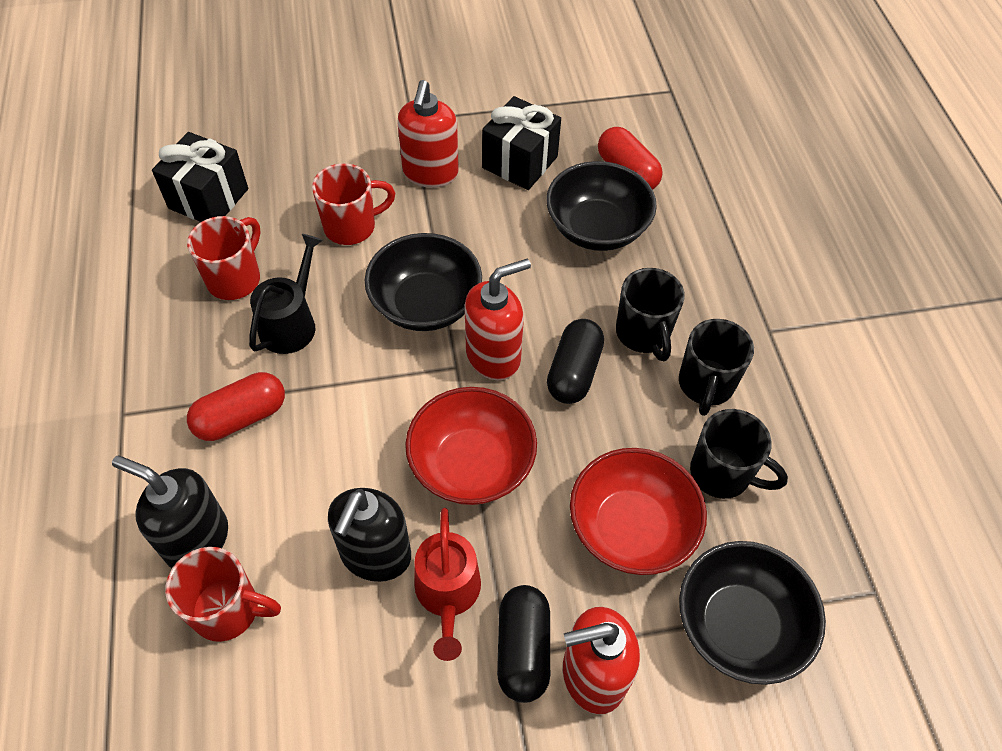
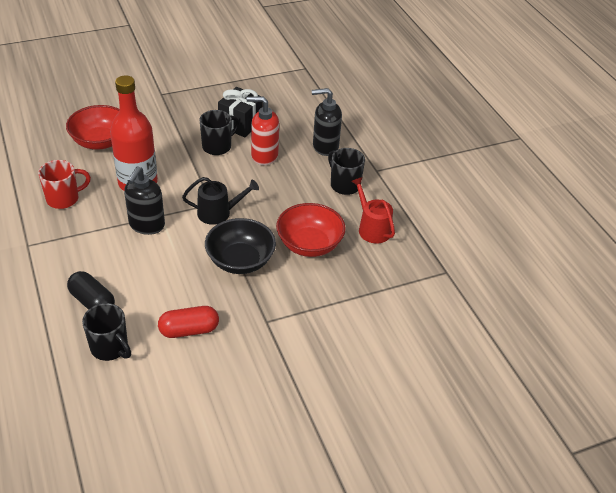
black bowl: 3 -> 1
black capsule: 2 -> 1
black gift: 2 -> 1
red bottle: 0 -> 1
red capsule: 2 -> 1
red mug: 3 -> 1
red soap dispenser: 3 -> 1

